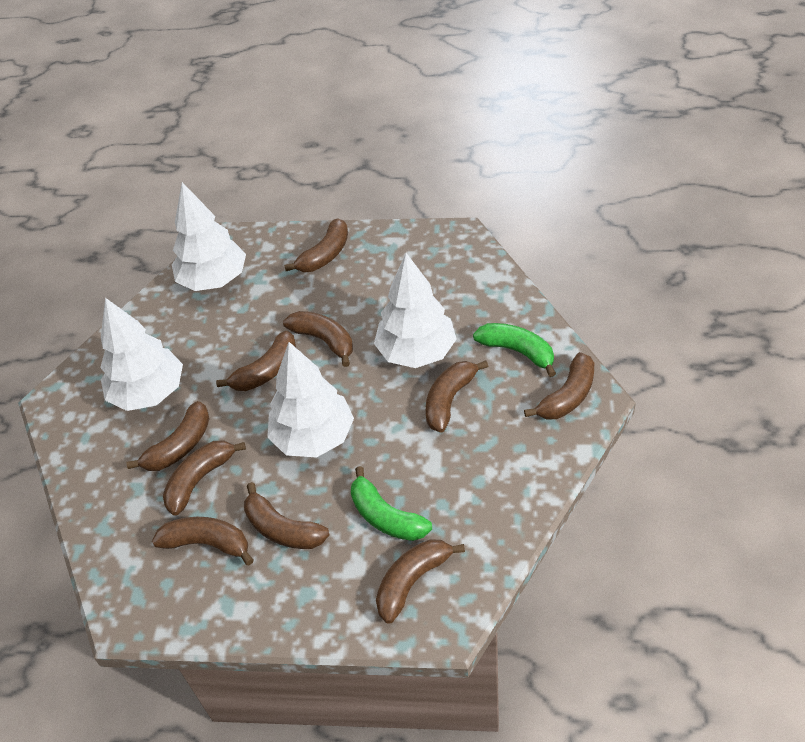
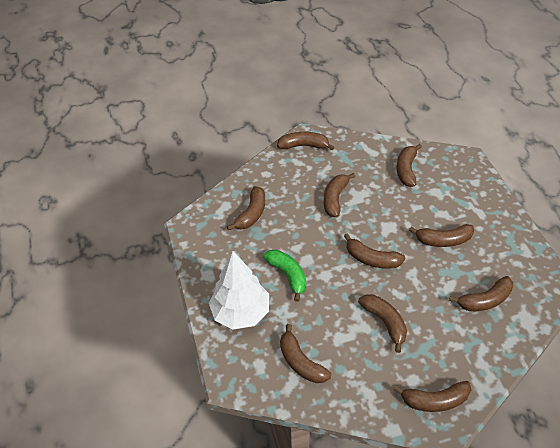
green banana: 2 -> 1
white tree: 4 -> 1

